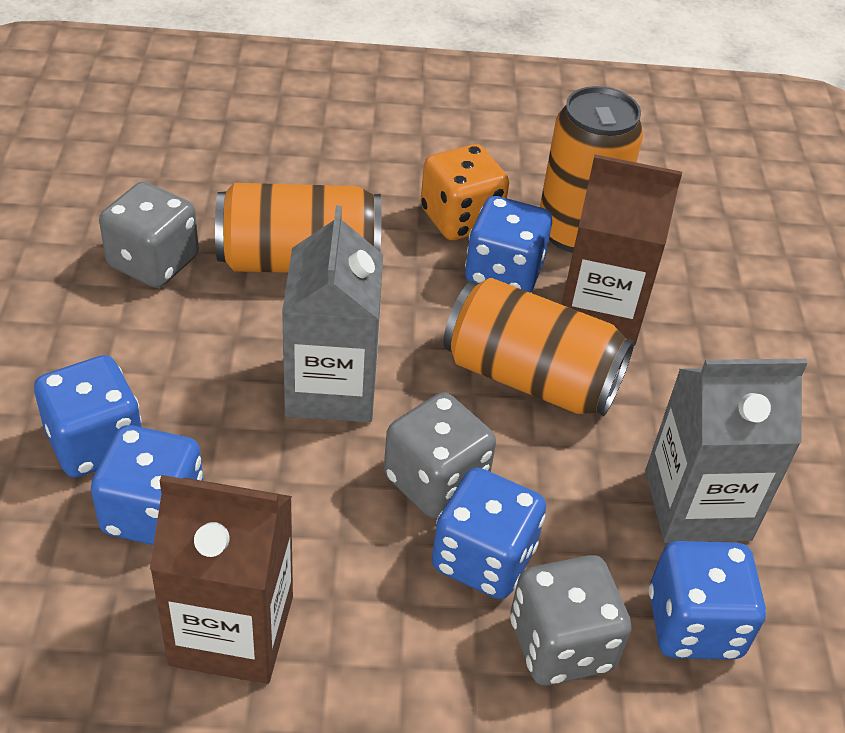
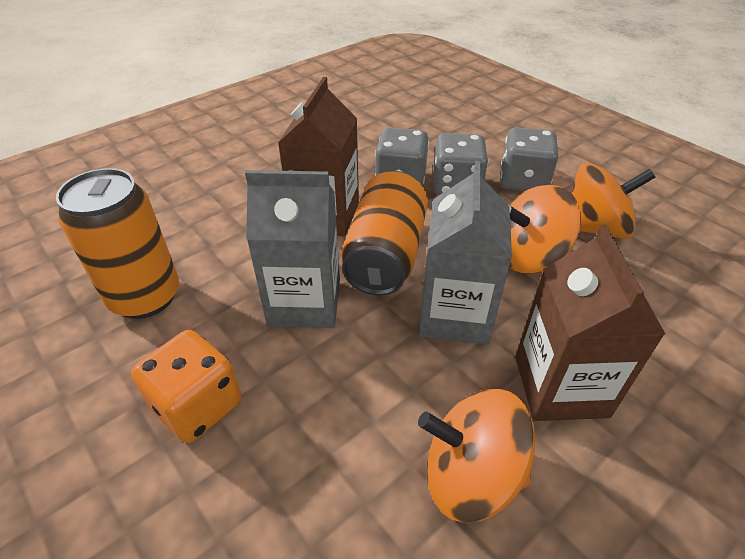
blue dice: 5 -> 0
orange can: 3 -> 2
orange spinning top: 0 -> 3

